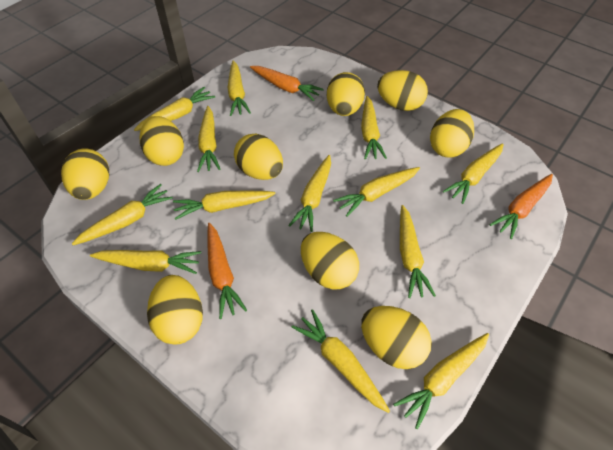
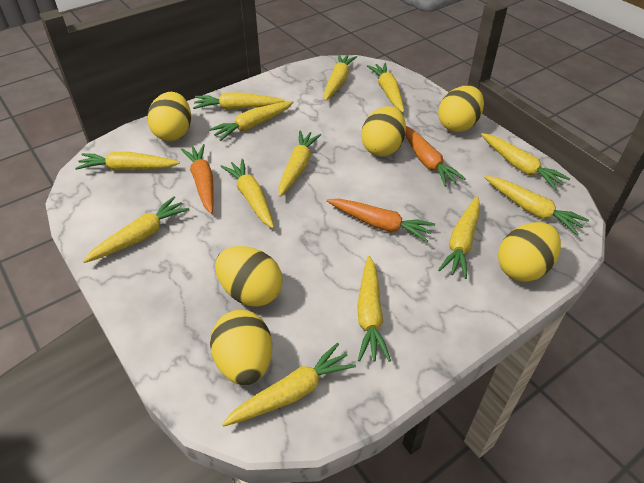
yellow egg: 9 -> 6

